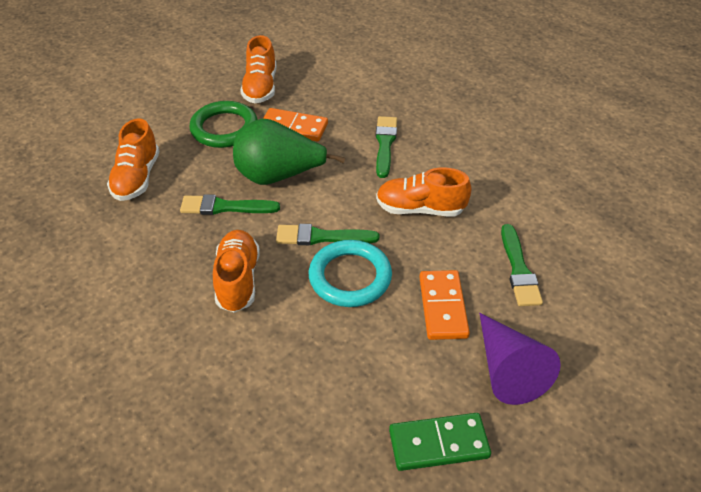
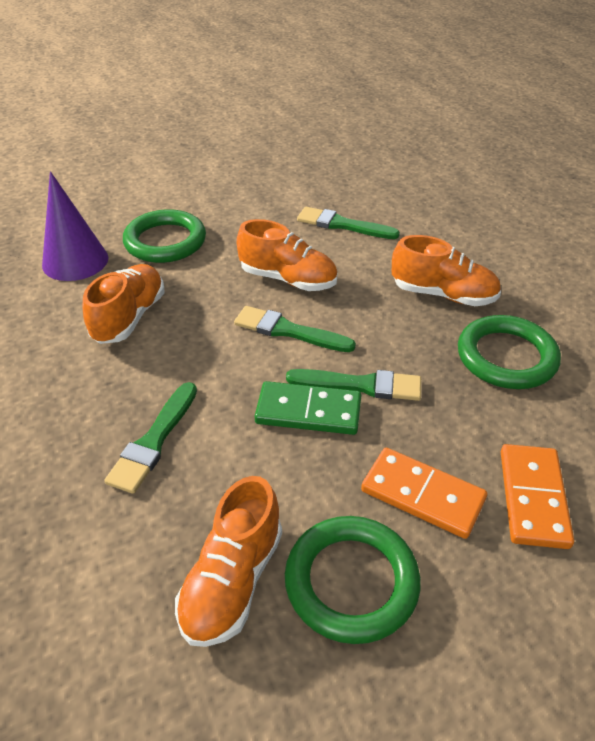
green pear: 1 -> 0
green ring: 1 -> 3
turquoise ring: 1 -> 0

